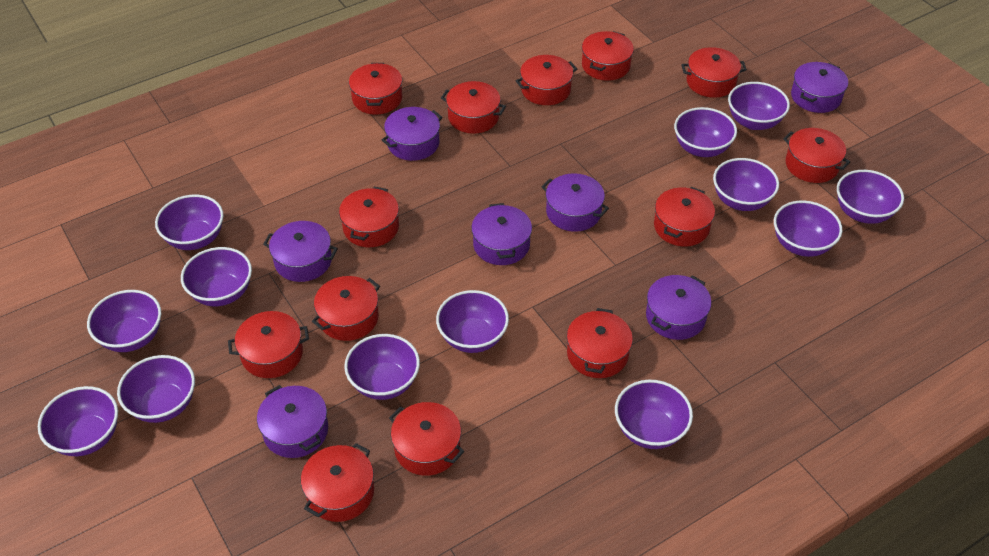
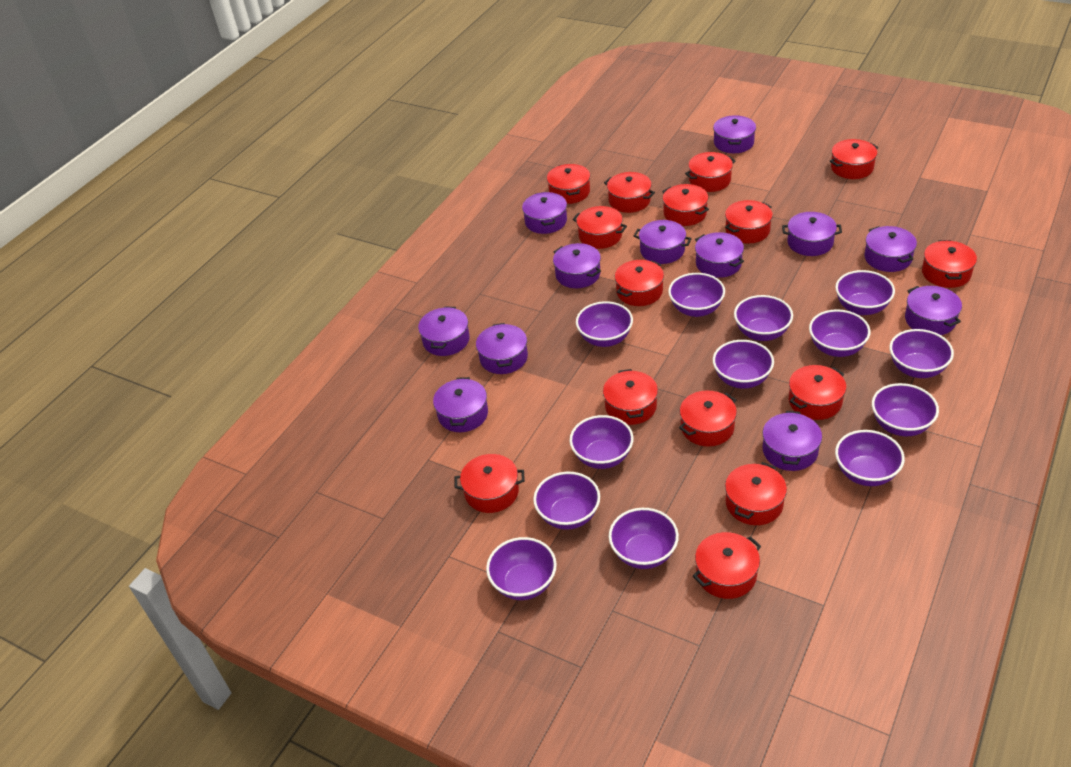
purple pot: 7 -> 12
red pot: 13 -> 15

